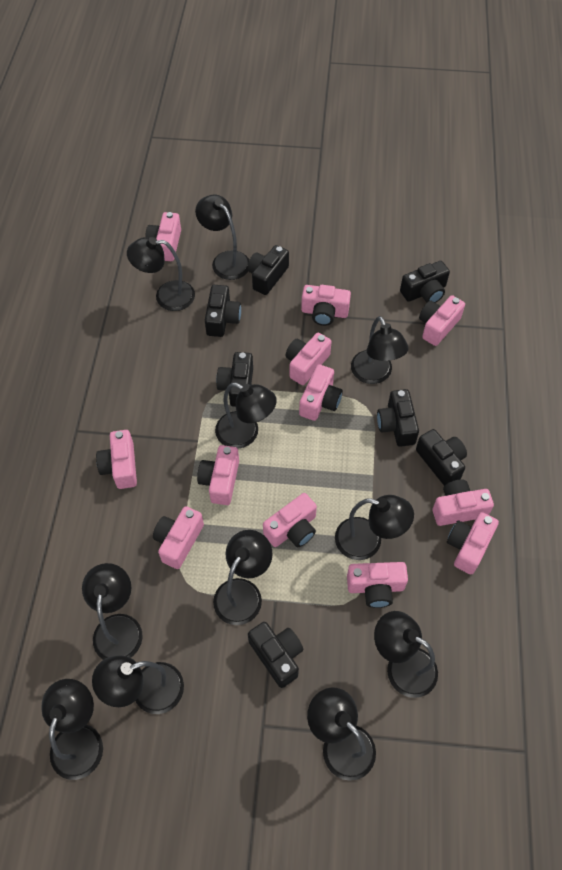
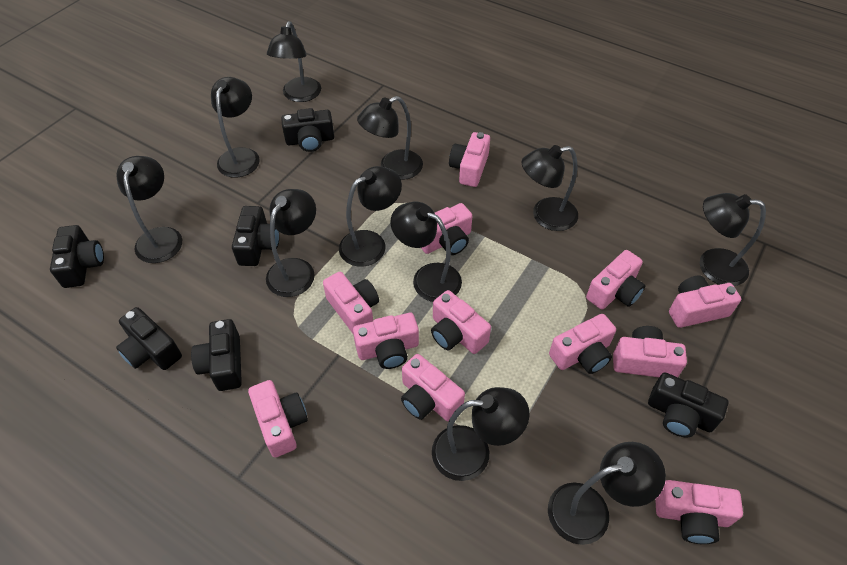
black camera: 7 -> 6

